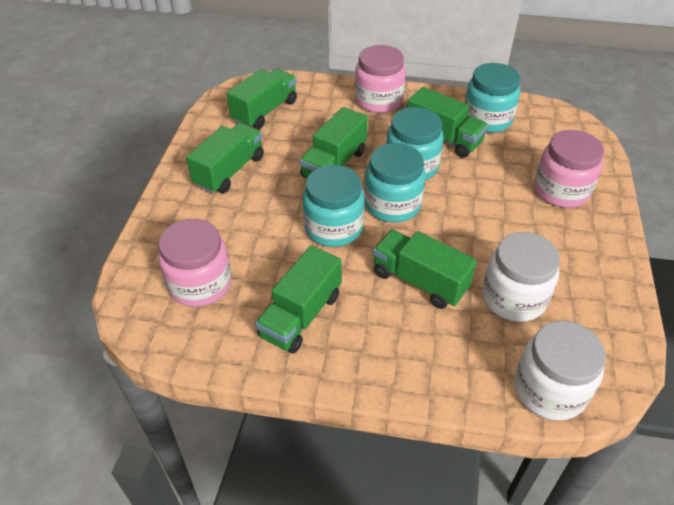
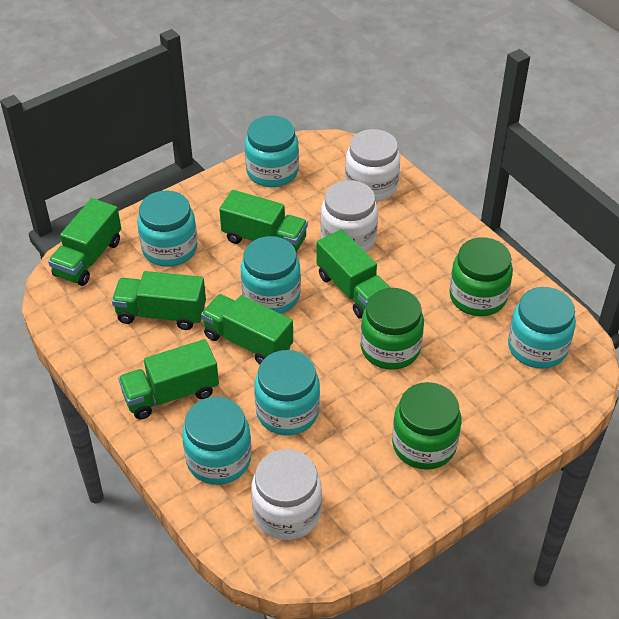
green jar: 0 -> 3
pink jar: 3 -> 0
turquoise jar: 4 -> 6
white jar: 2 -> 3

